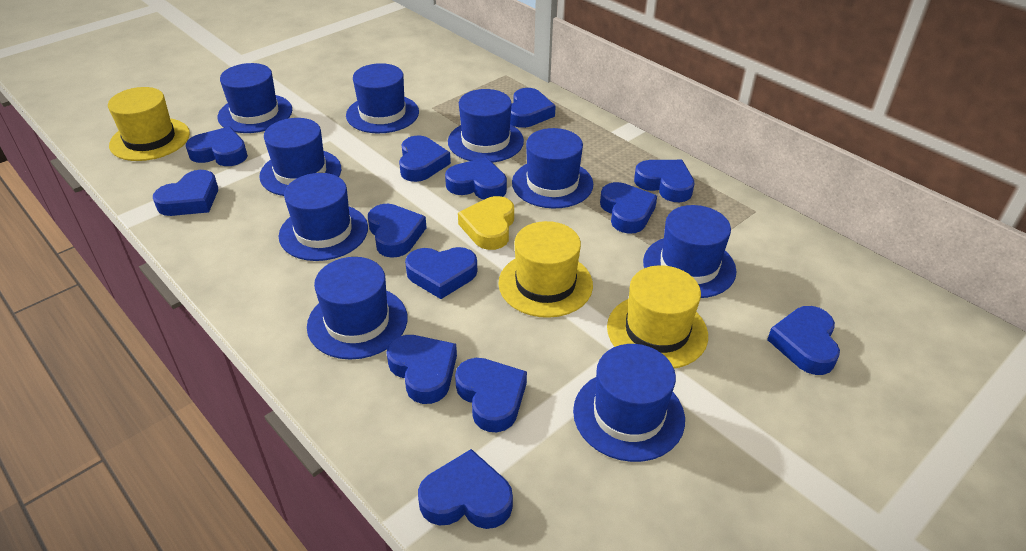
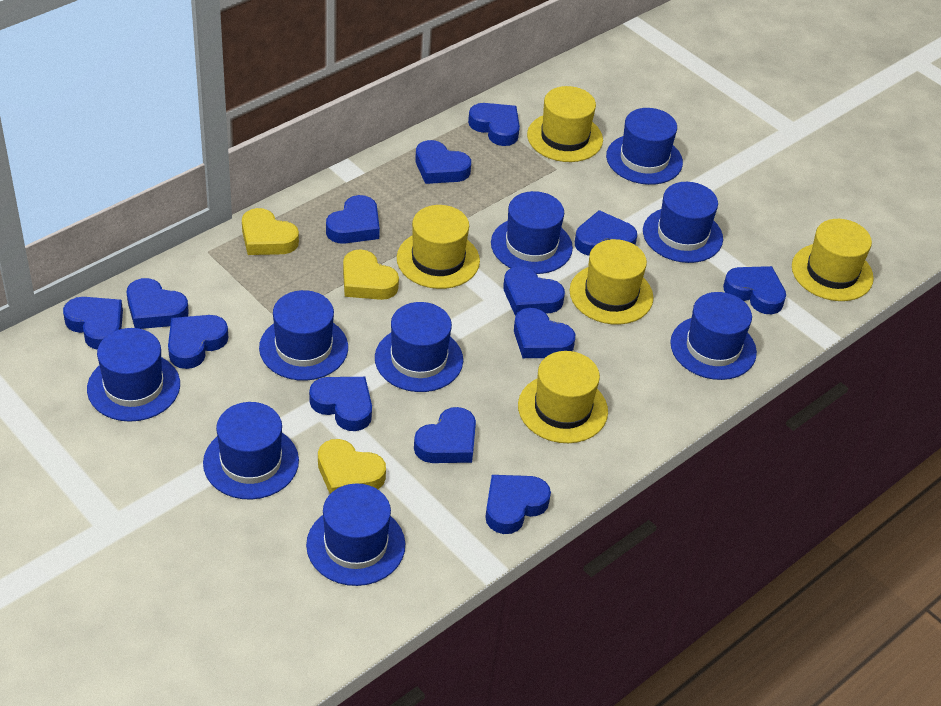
yellow hat: 3 -> 5
yellow heart: 1 -> 3

